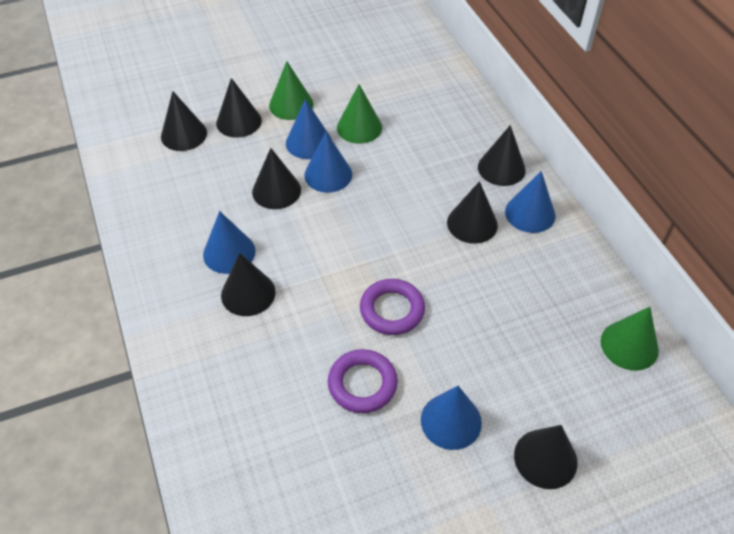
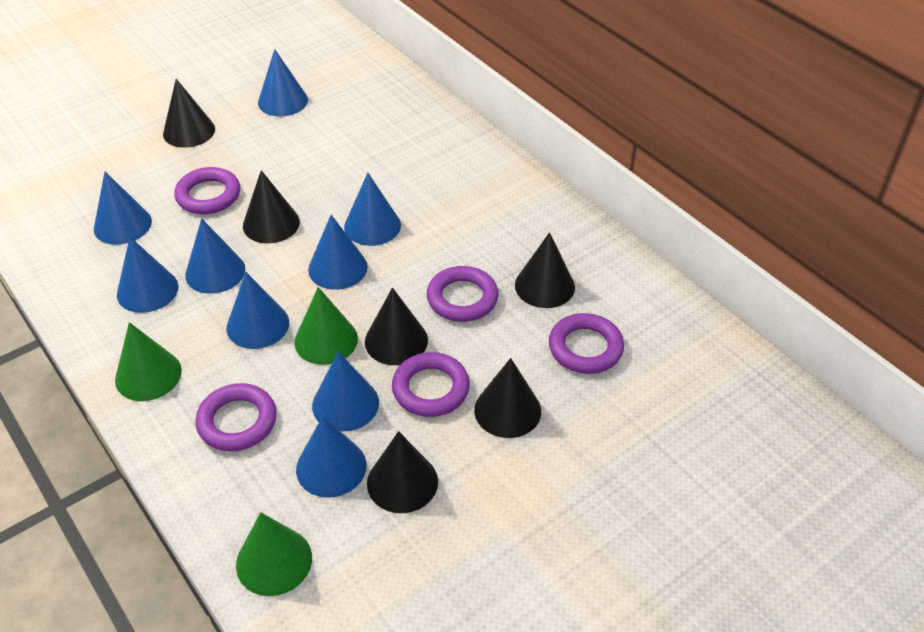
black cone: 7 -> 6
blue cone: 5 -> 9
purple ring: 2 -> 5

